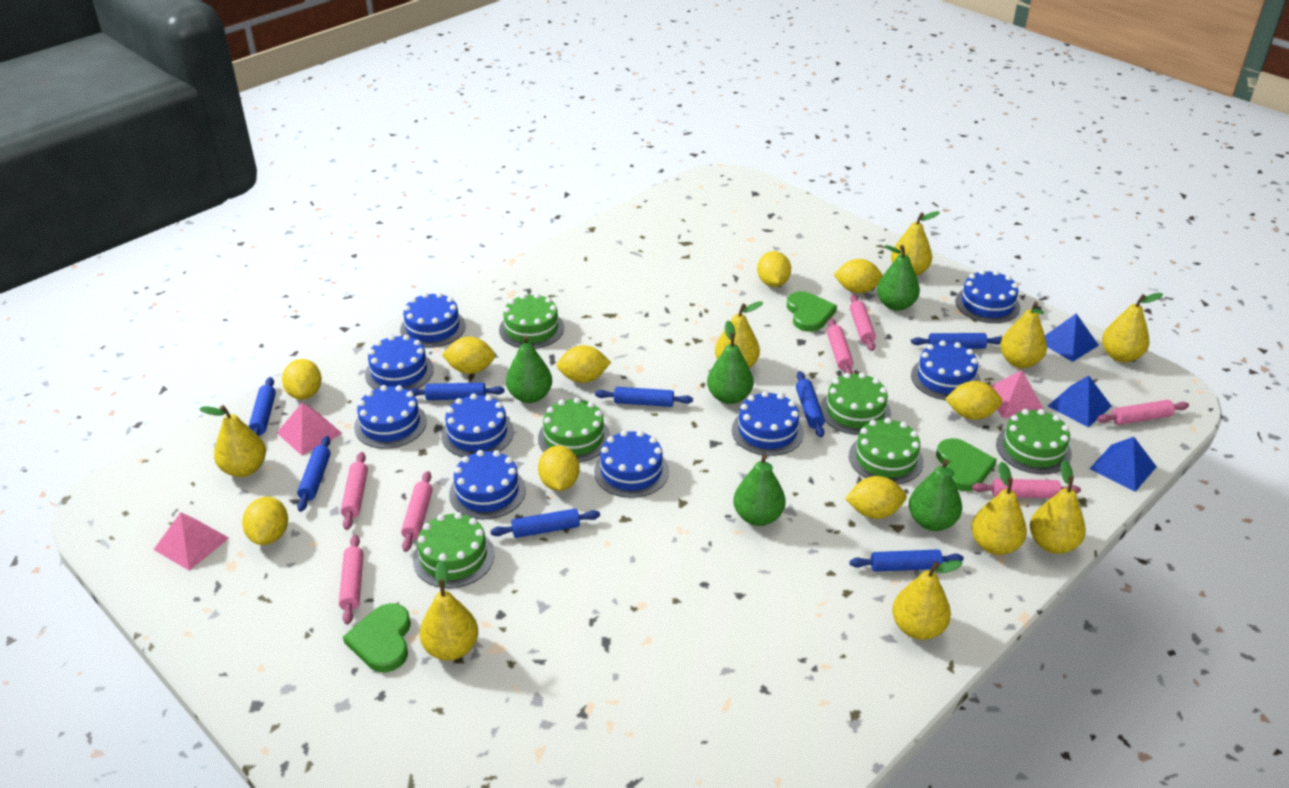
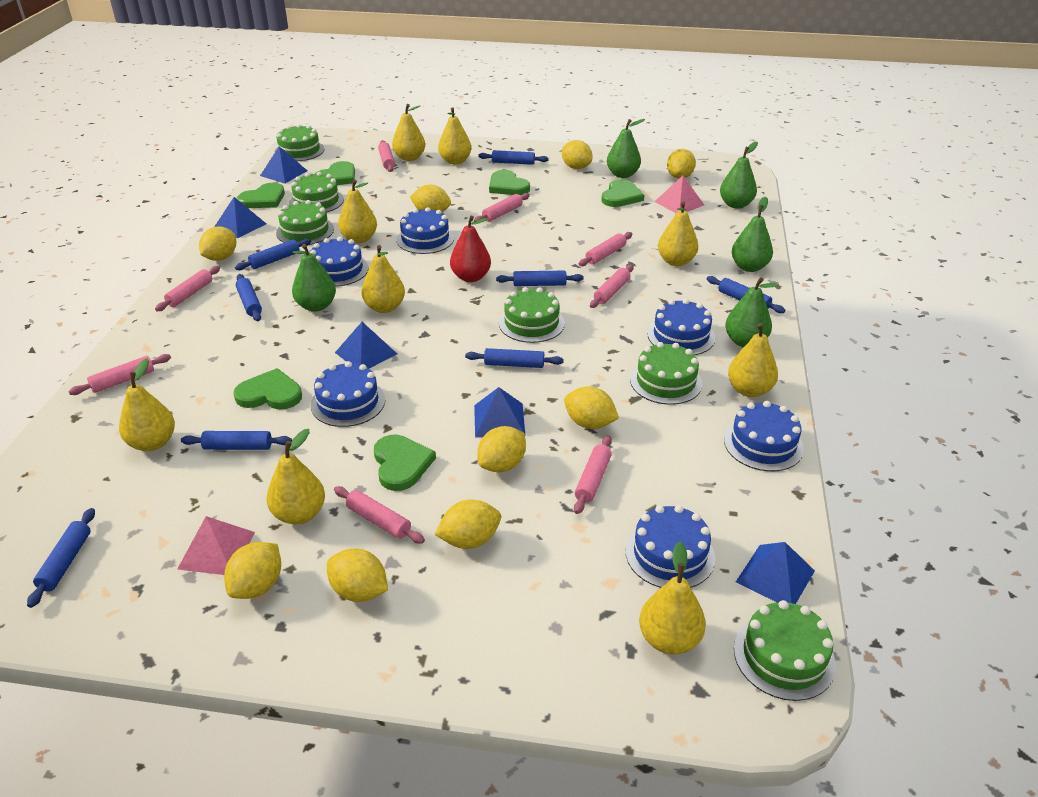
blue cake: 9 -> 6
blue pyramid: 3 -> 5
green heart: 3 -> 6
pink pyramid: 3 -> 2
pink rolling pin: 7 -> 8
red pear: 0 -> 1

